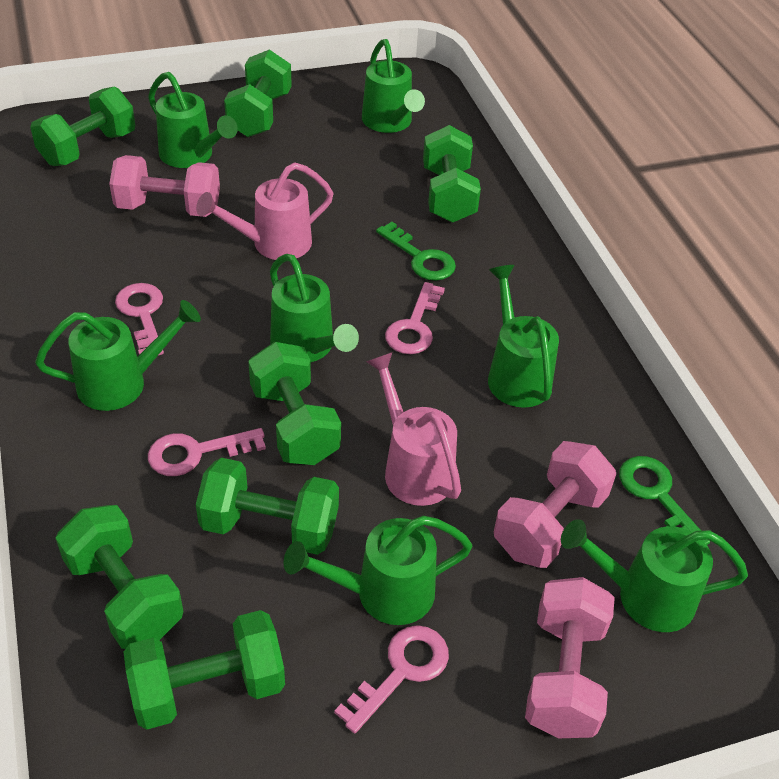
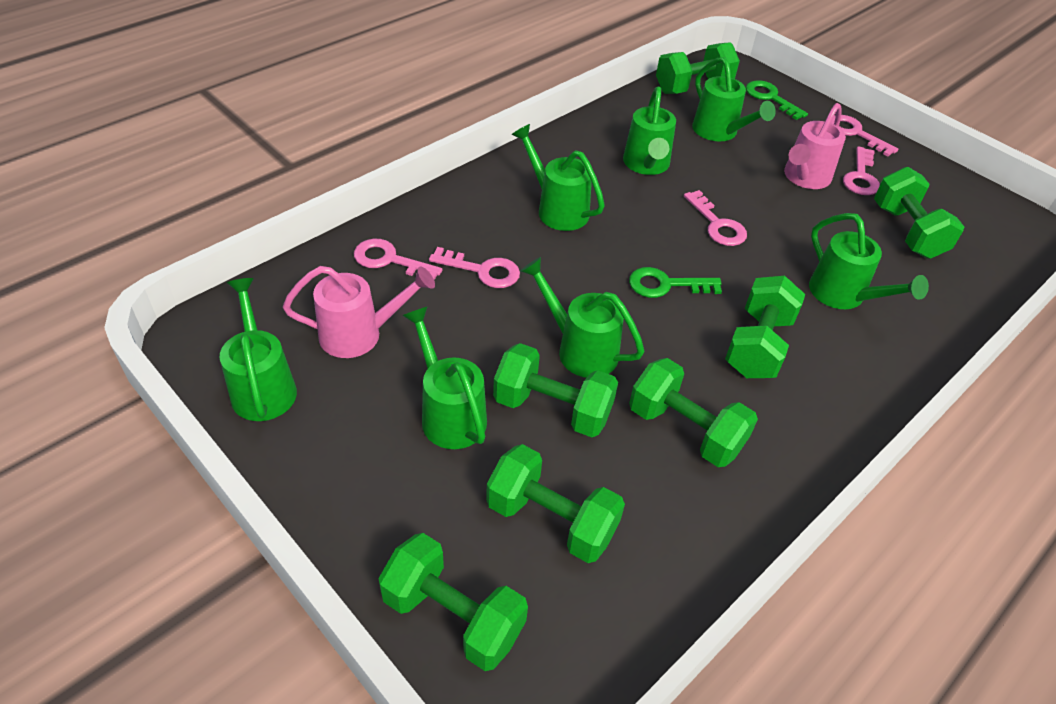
pink dumbbell: 3 -> 0
pink key: 4 -> 5

